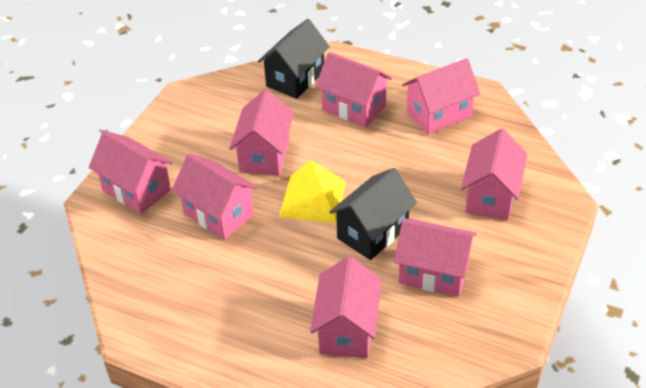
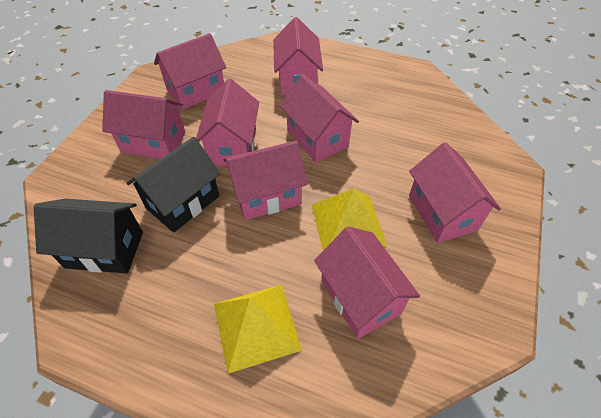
yellow pyramid: 1 -> 2

